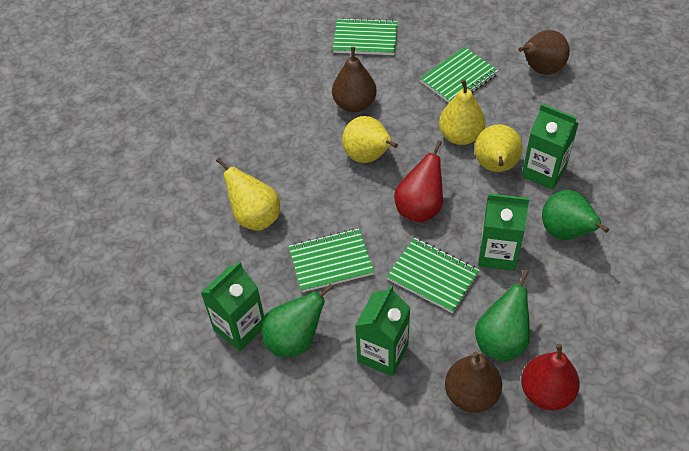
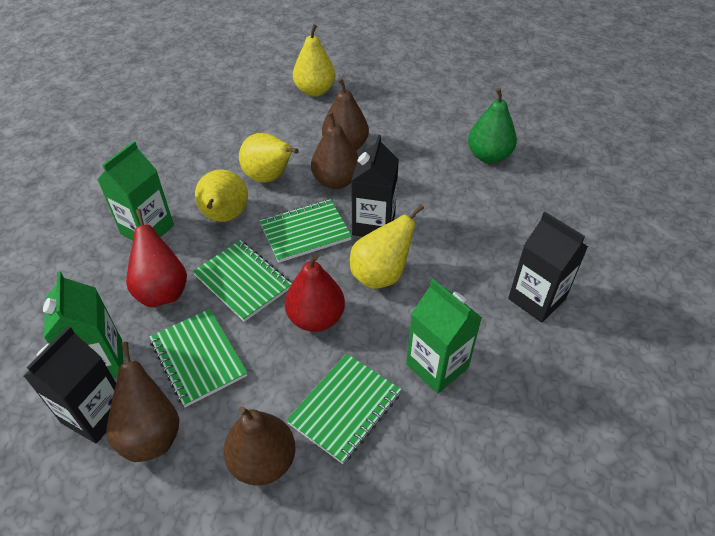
black carton: 0 -> 3
brown pear: 3 -> 4
green carton: 4 -> 3
green pear: 3 -> 1

